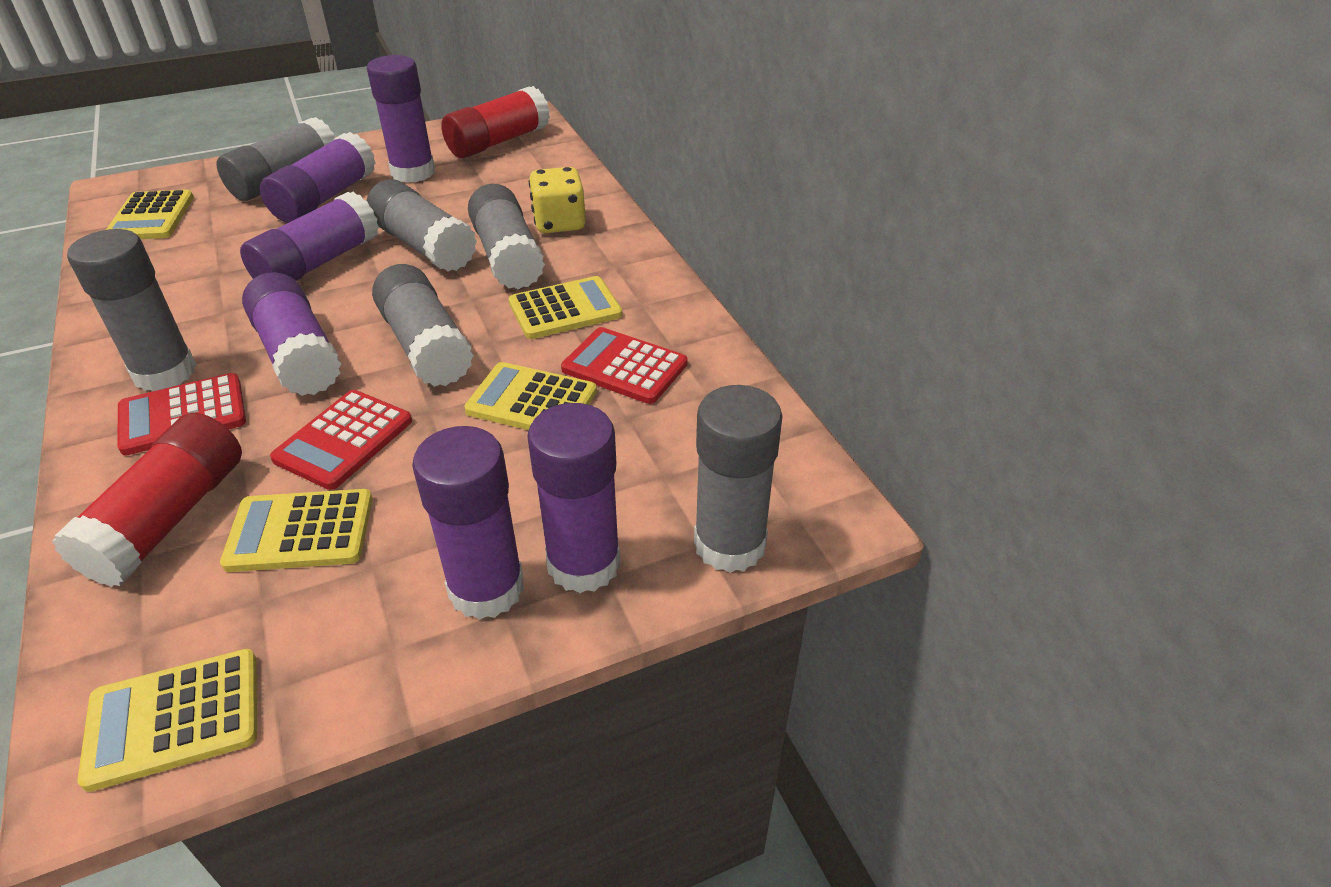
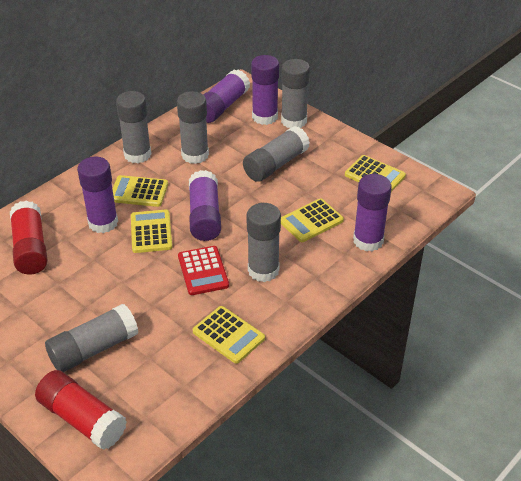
purple glue stick: 6 -> 5
red calculator: 3 -> 1
yellow dice: 1 -> 0

